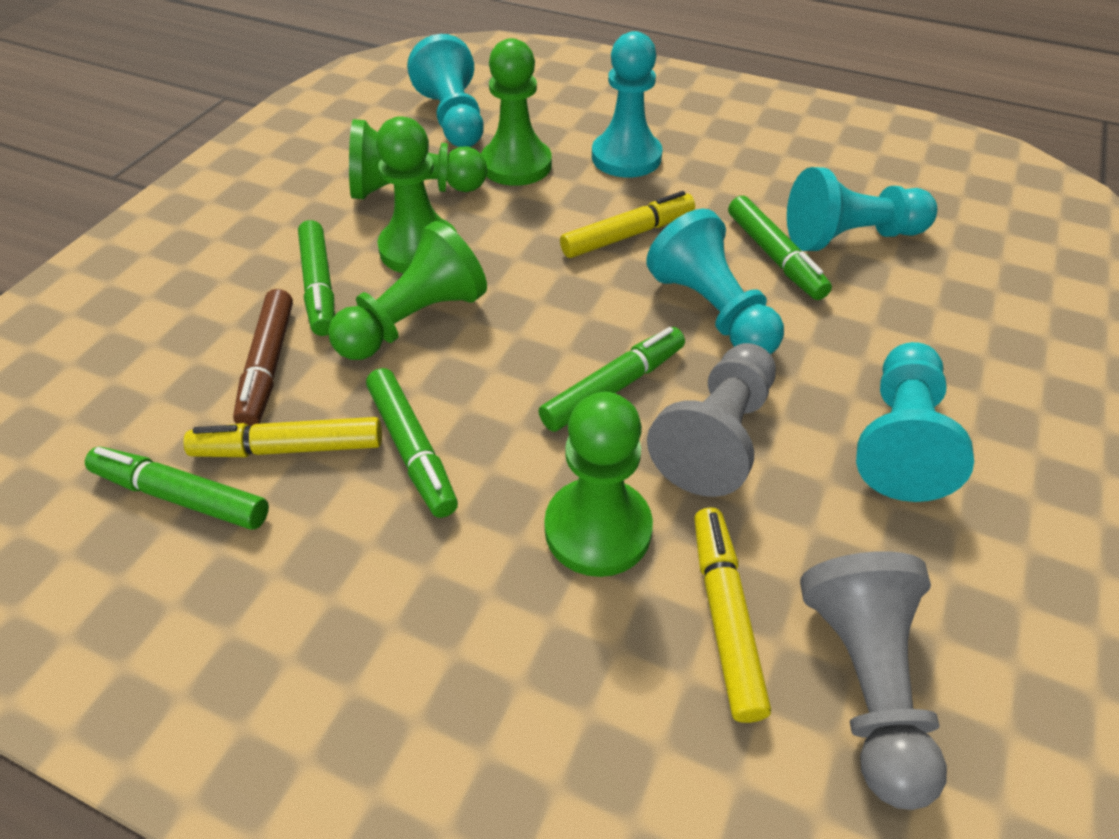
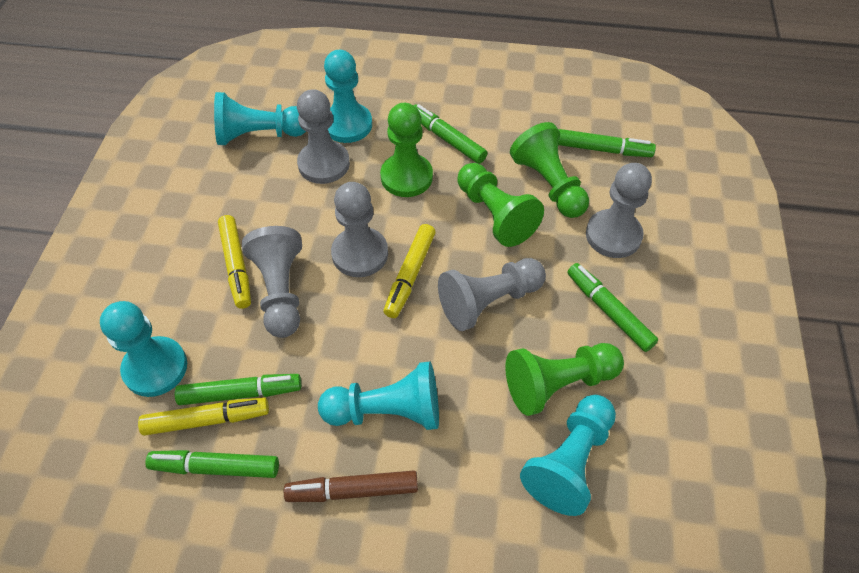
green pawn: 5 -> 4
grey pawn: 2 -> 5

